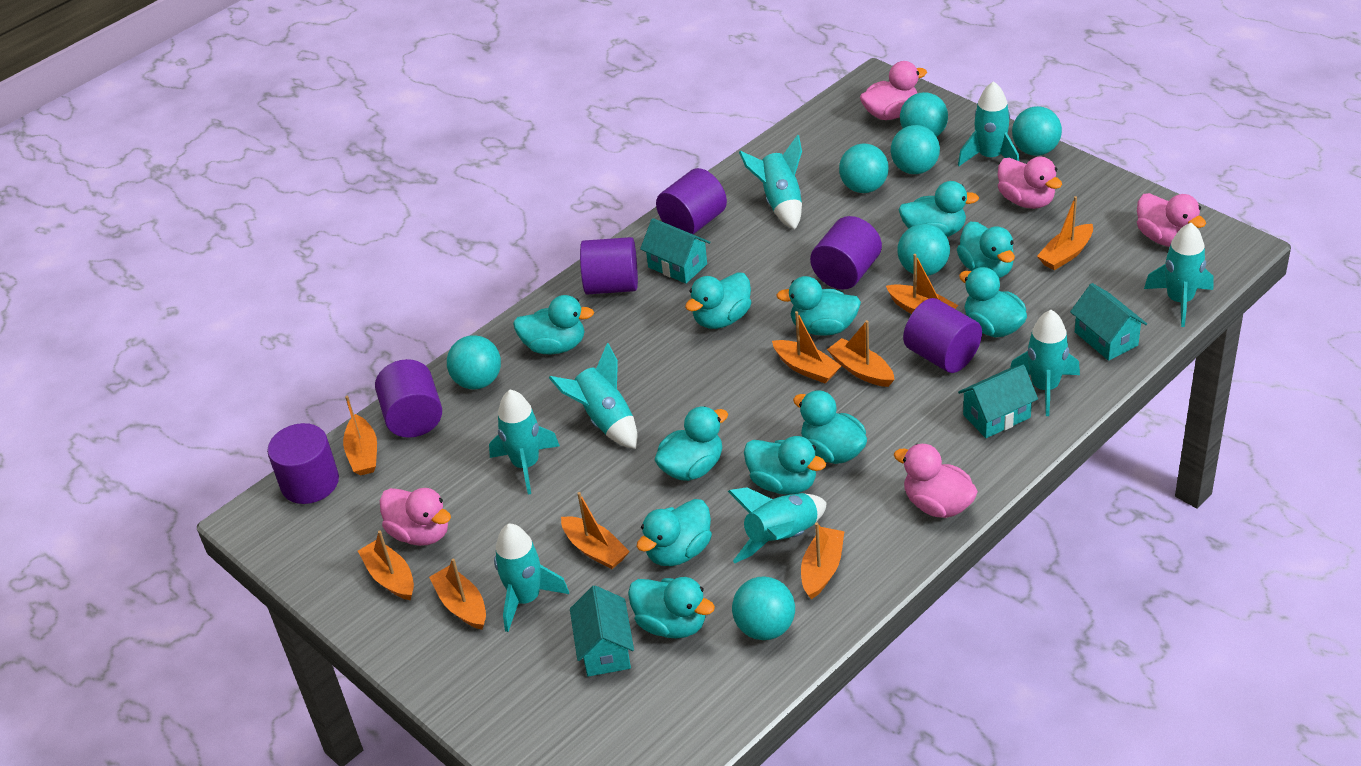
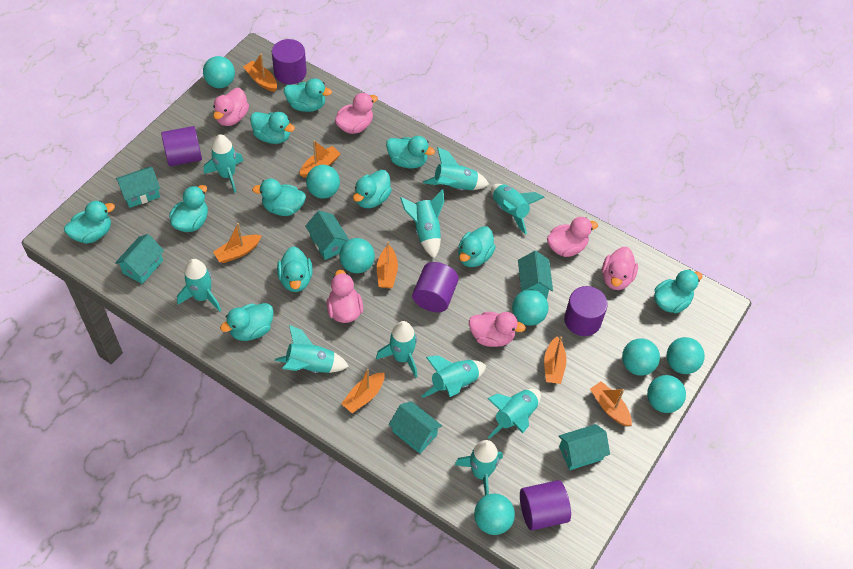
orange boat: 9 -> 7
pink duck: 5 -> 6
purple cylinder: 6 -> 5
turquoise ball: 7 -> 8
turquoise house: 4 -> 6
turquoise rocket: 8 -> 10

